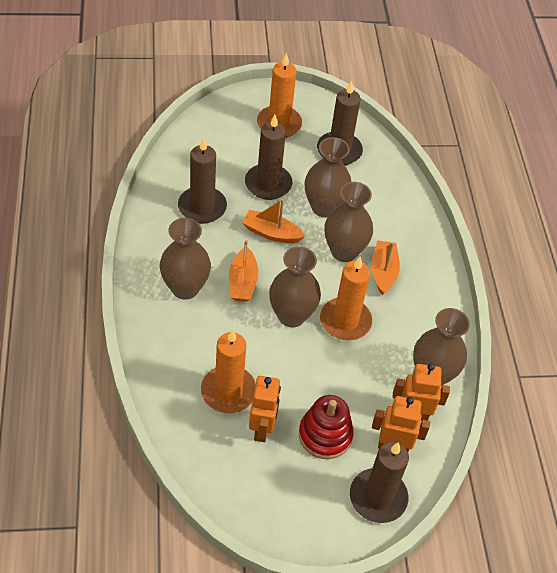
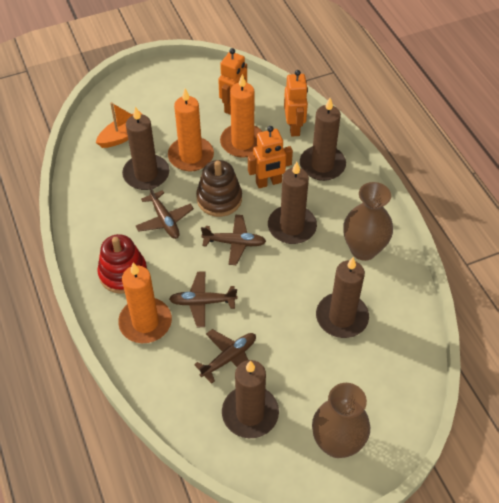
brown candle: 4 -> 5
brown plane: 0 -> 4
brown stacking toy: 0 -> 1
brown vase: 5 -> 2
orange boat: 3 -> 1

